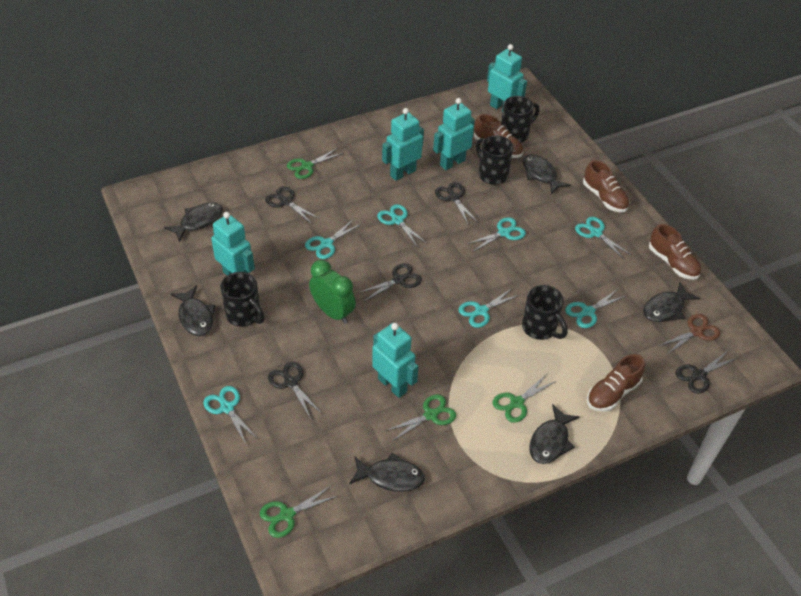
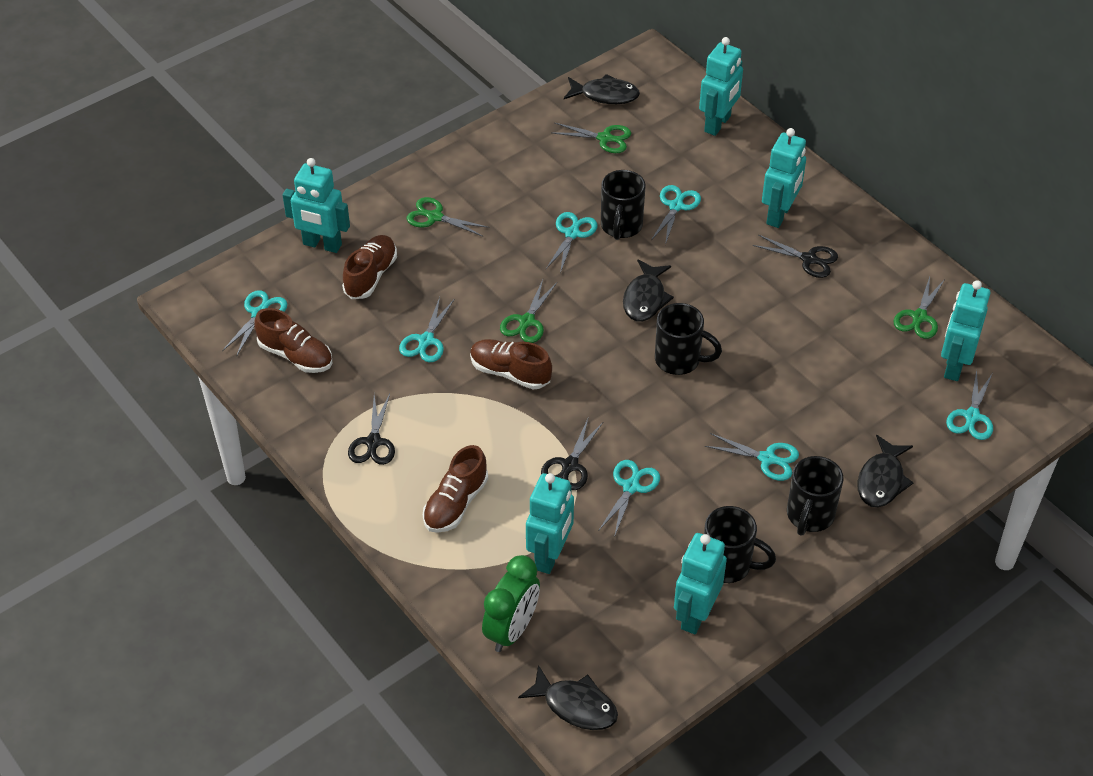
black fish: 6 -> 4
black scissors: 5 -> 3
brown scissors: 1 -> 0
turquoise robot: 5 -> 6

